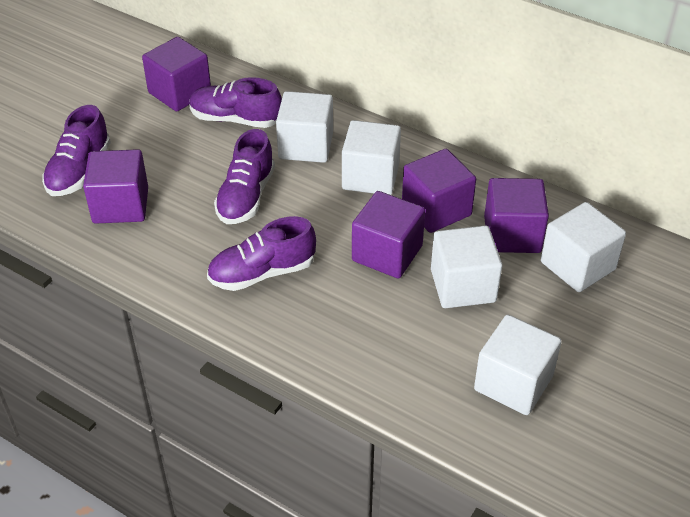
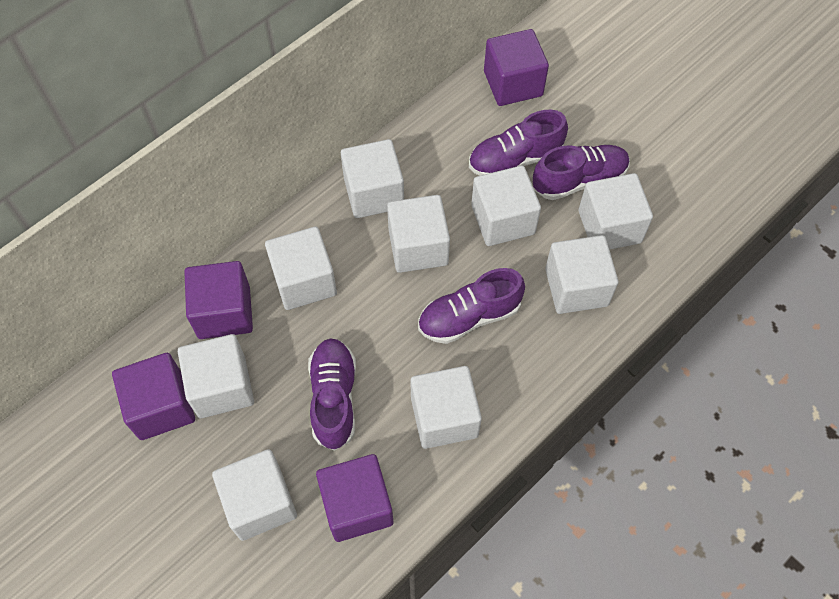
purple cube: 5 -> 4
white cube: 5 -> 9

